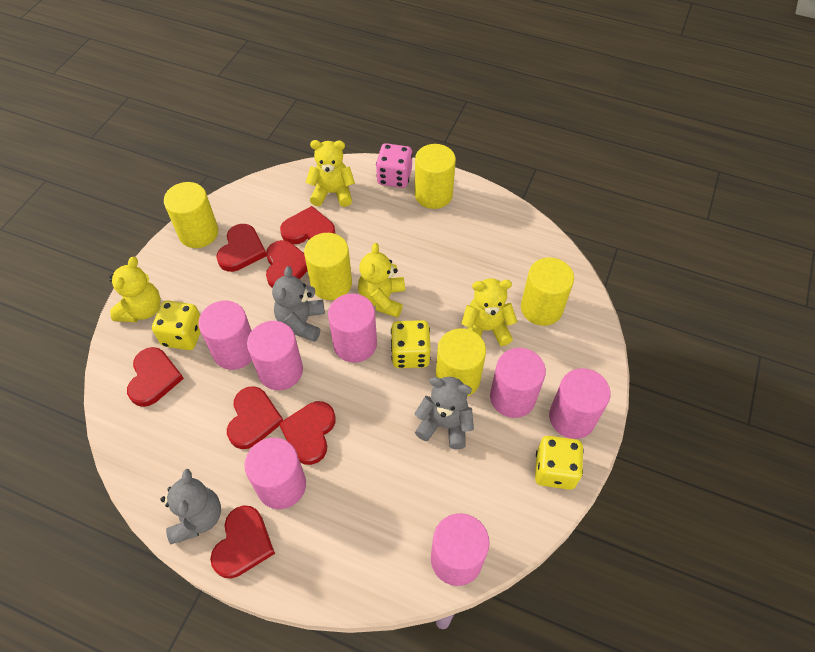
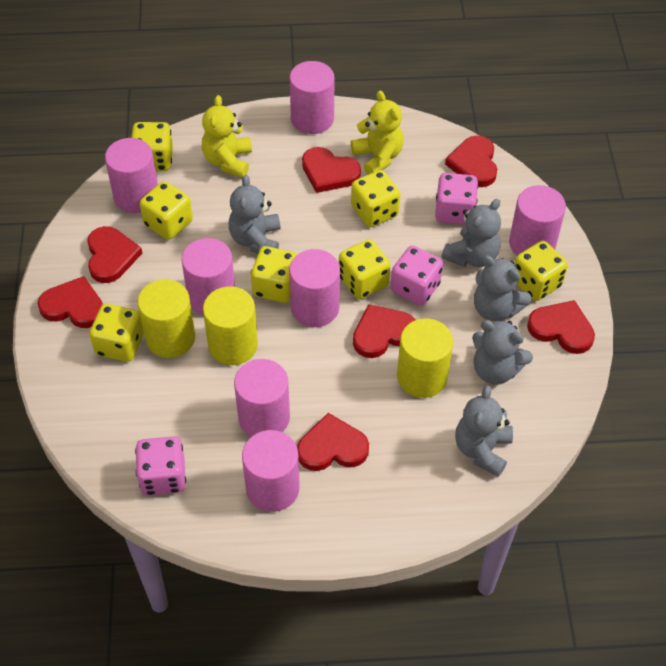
grey teddy bear: 3 -> 5
pink dice: 1 -> 3
yellow cylinder: 5 -> 3
yellow dice: 3 -> 7
yellow teddy bear: 4 -> 2

